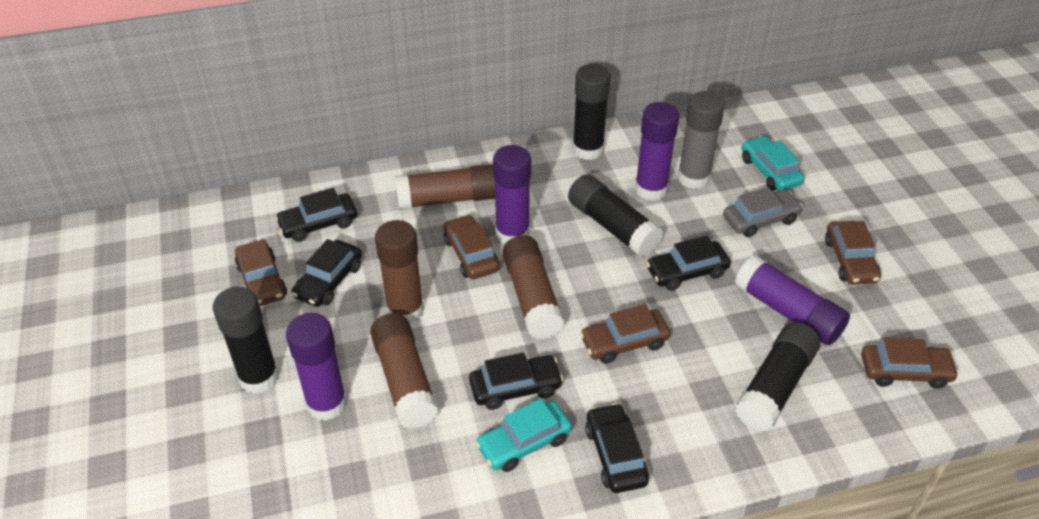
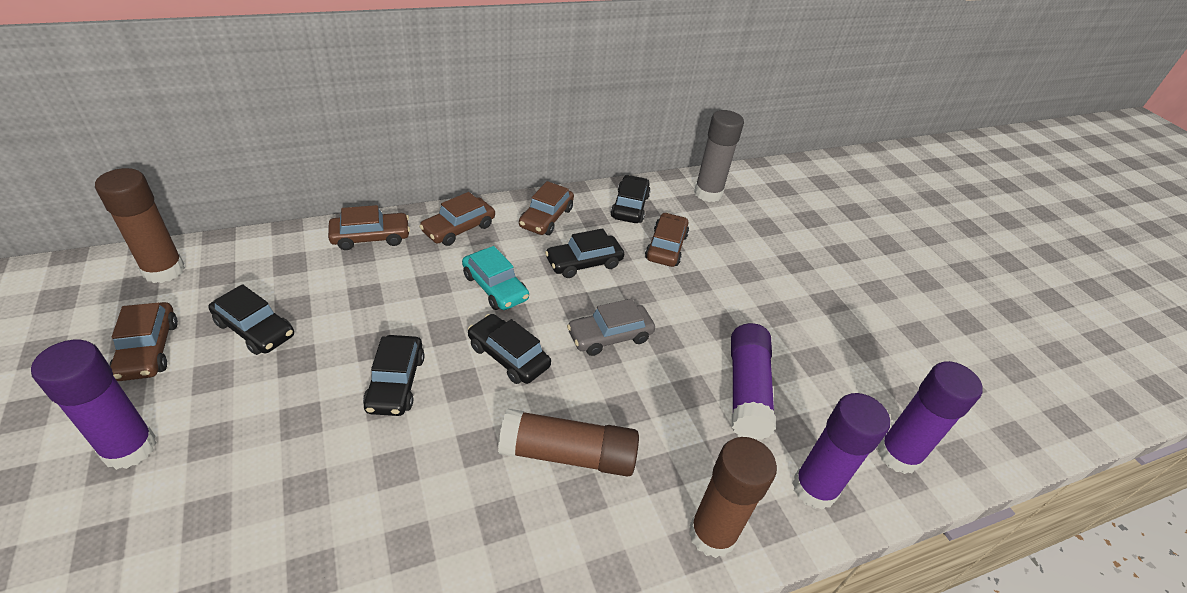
black glue stick: 4 -> 0
brown glue stick: 4 -> 3
turquoise car: 2 -> 1

